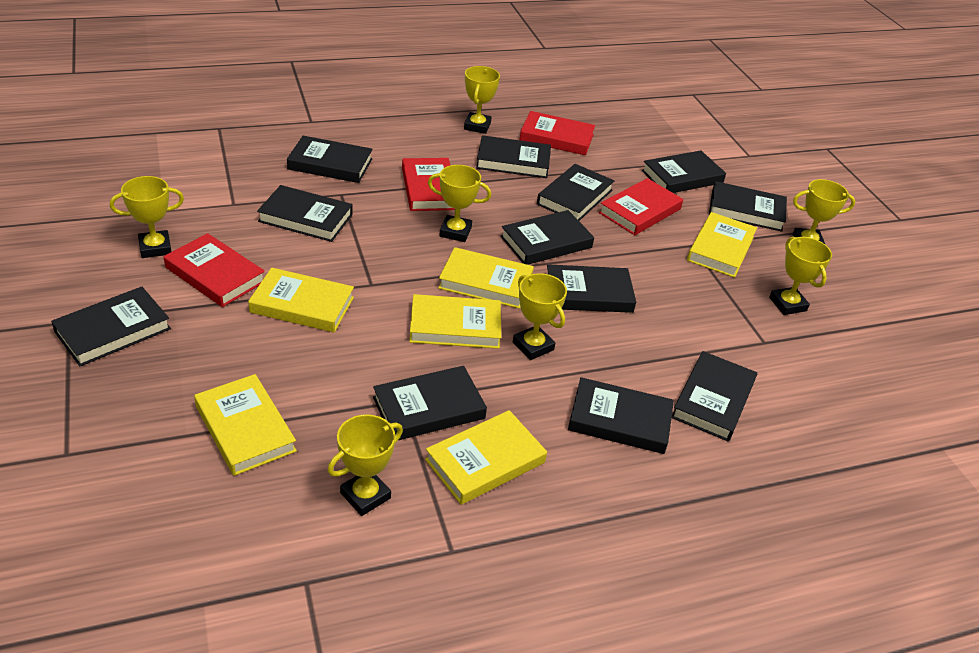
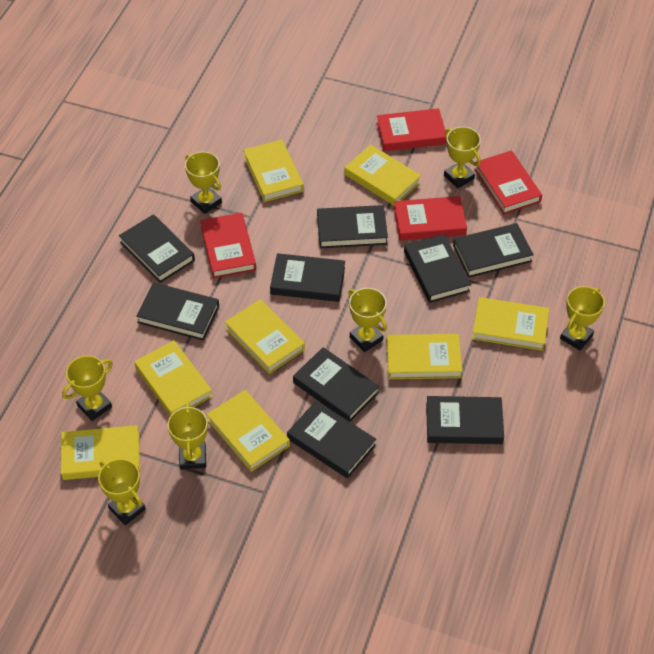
black book: 12 -> 9
yellow book: 6 -> 8

